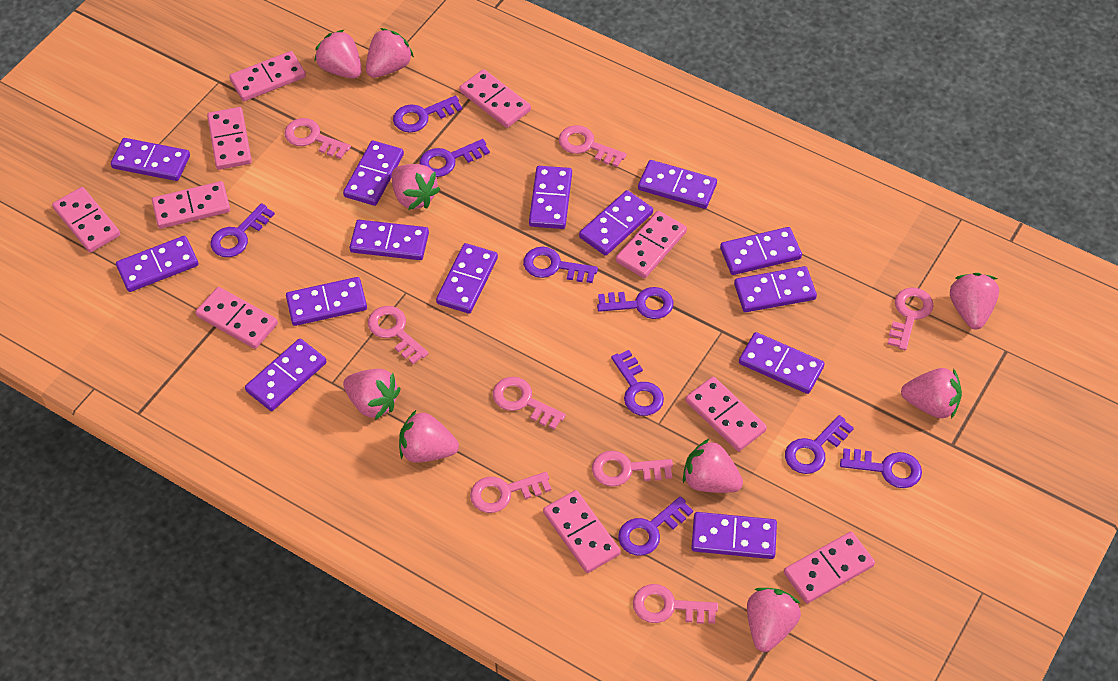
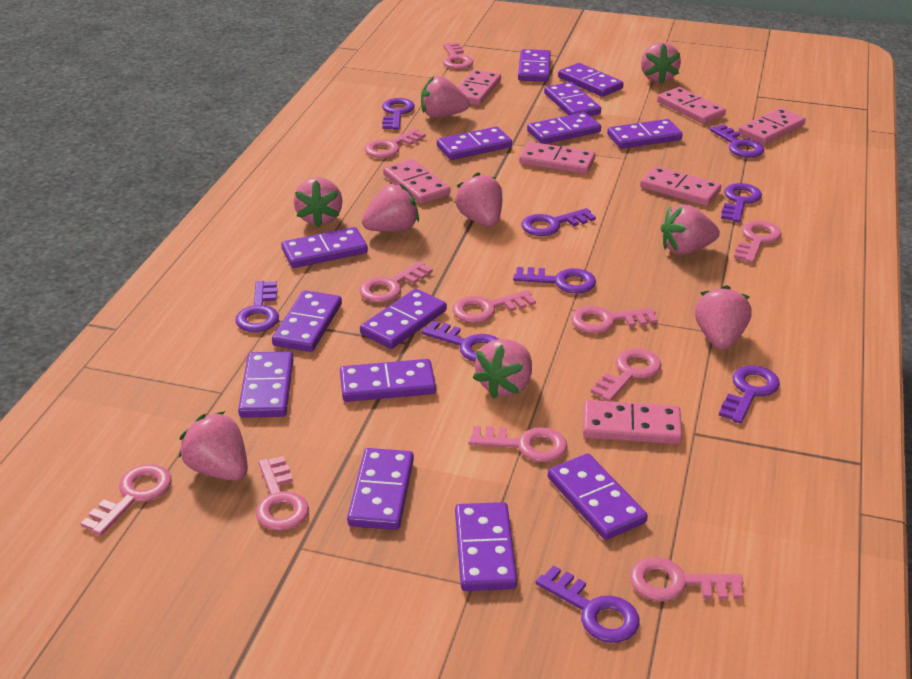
pink domino: 10 -> 7
pink key: 8 -> 11

